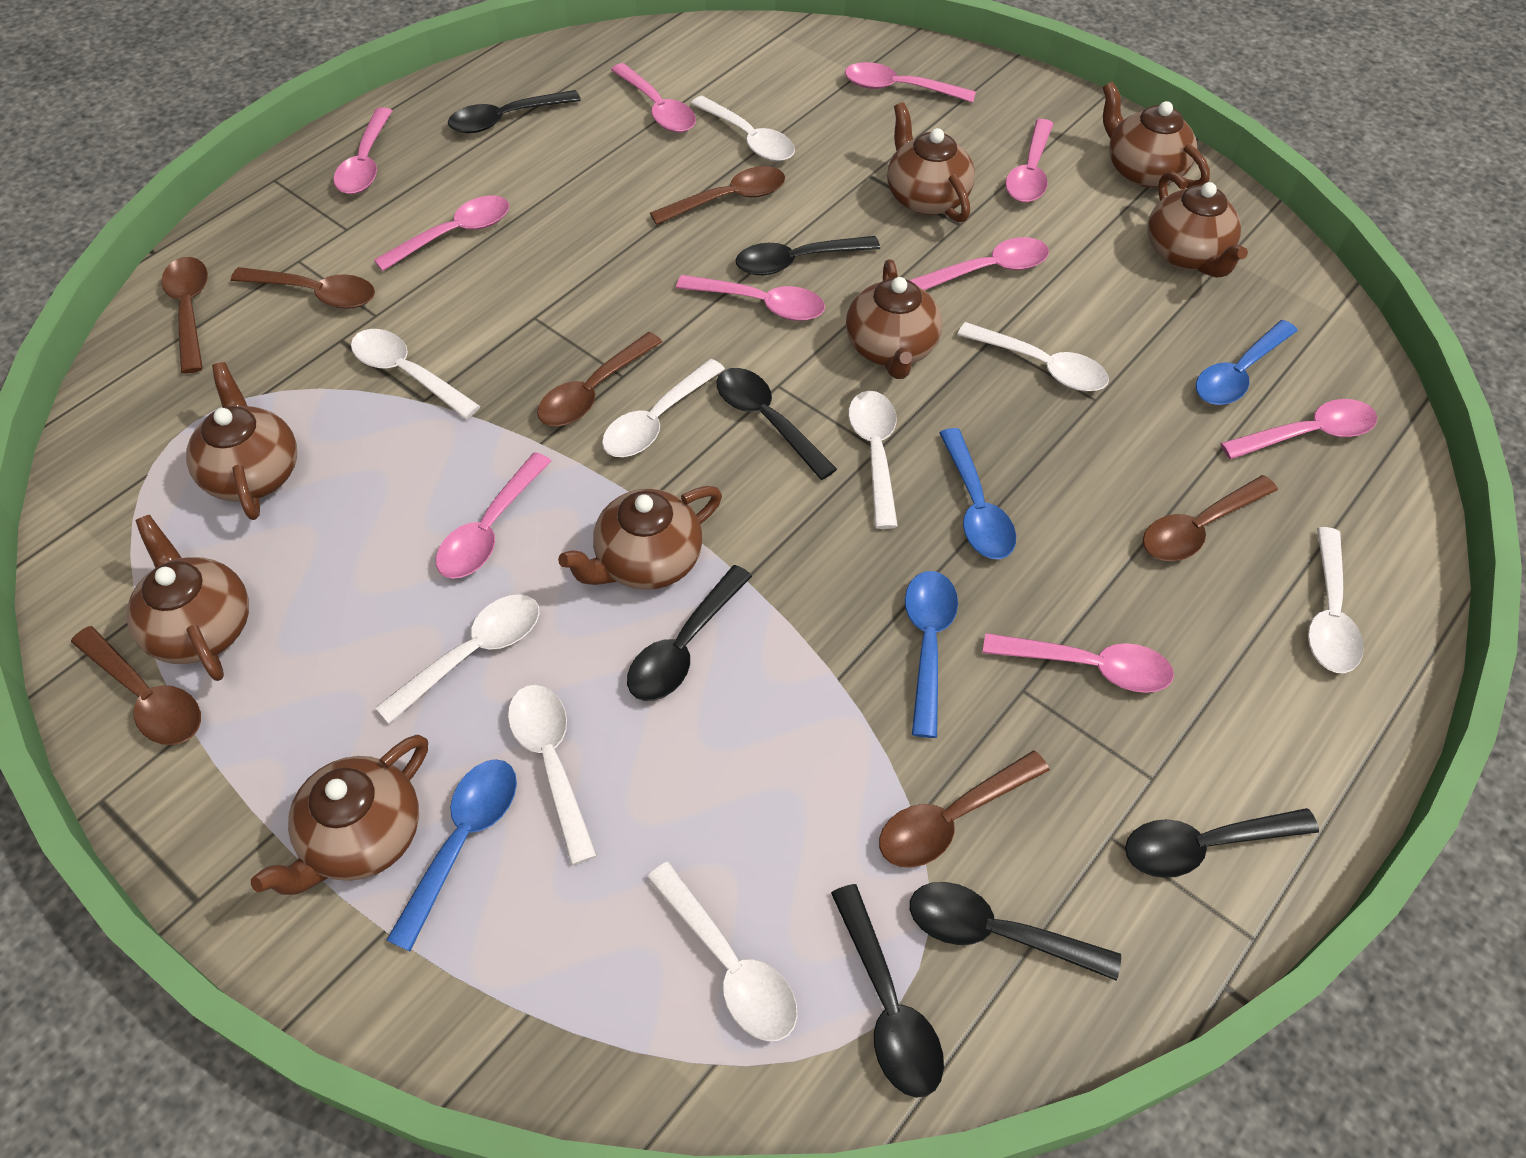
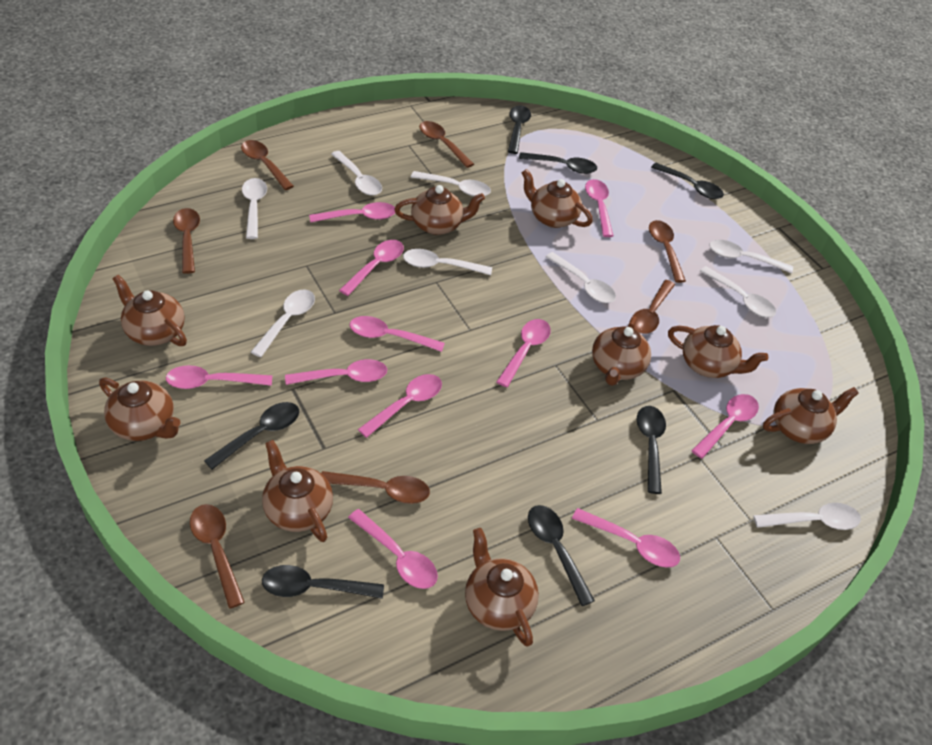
blue spoon: 4 -> 0
brown teapot: 8 -> 9
pink spoon: 10 -> 11

